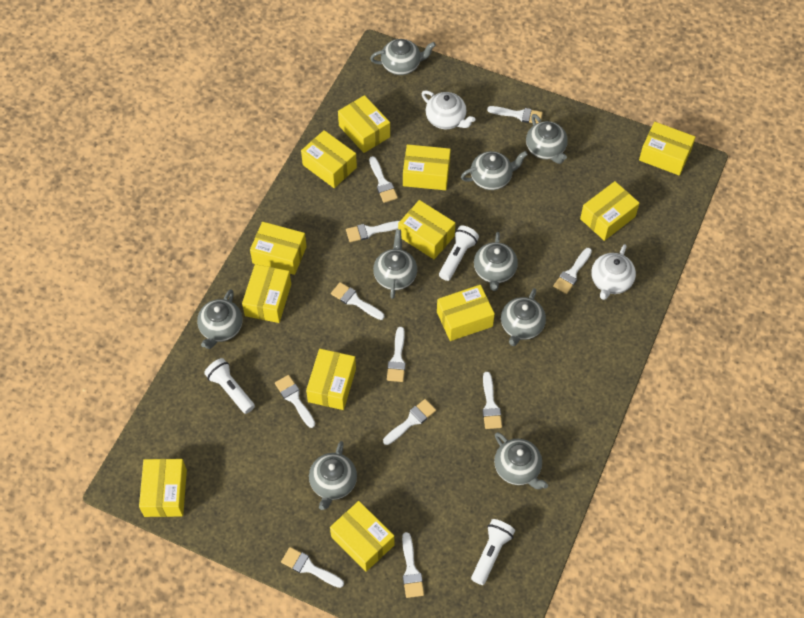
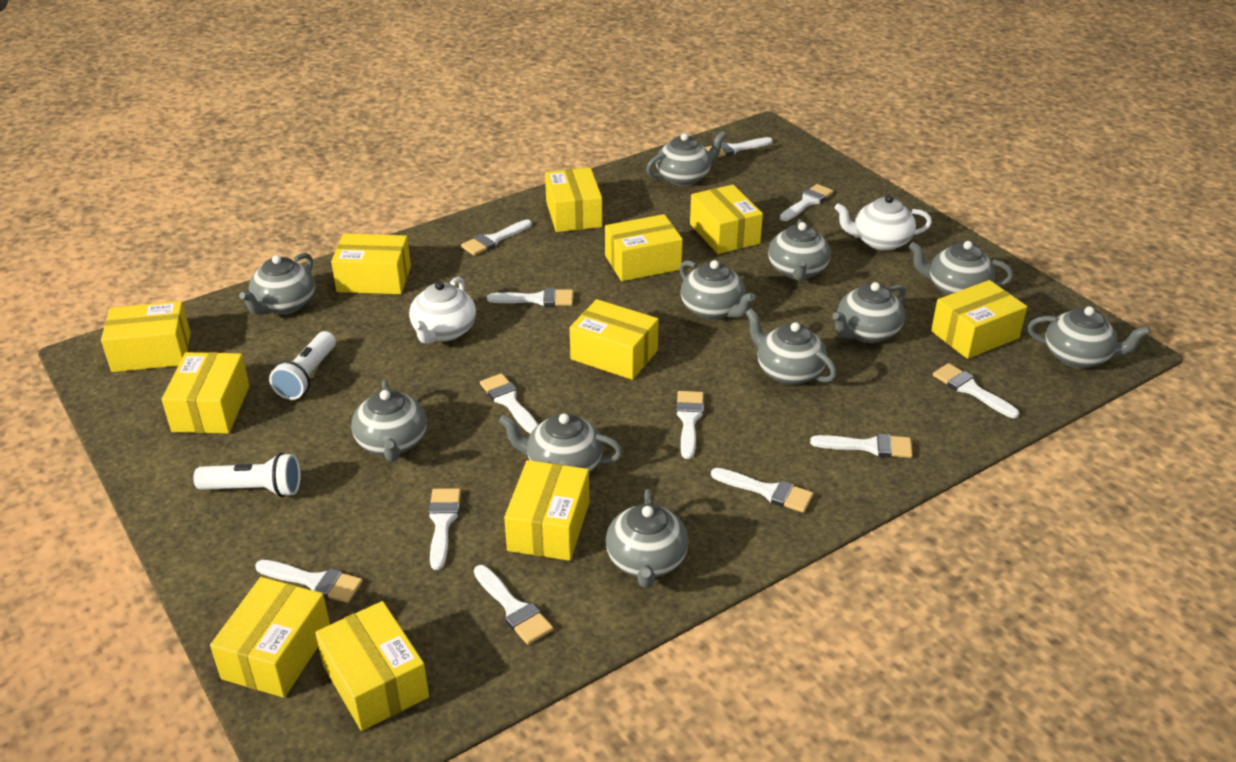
grey teapot: 9 -> 11
white brush: 11 -> 12
white flashlight: 3 -> 2
yellow box: 12 -> 11

